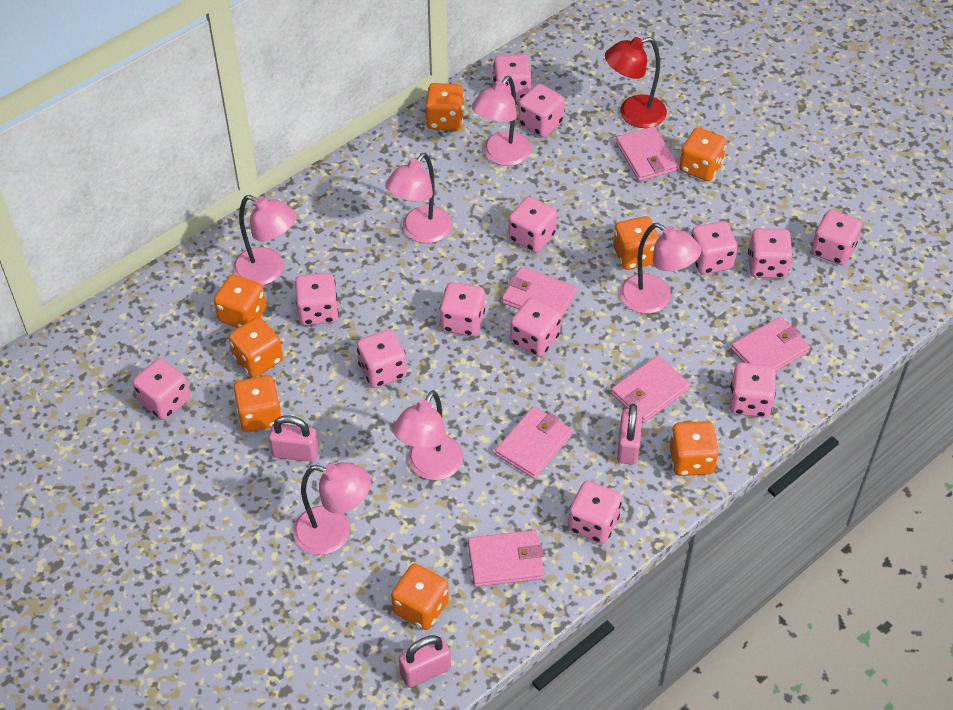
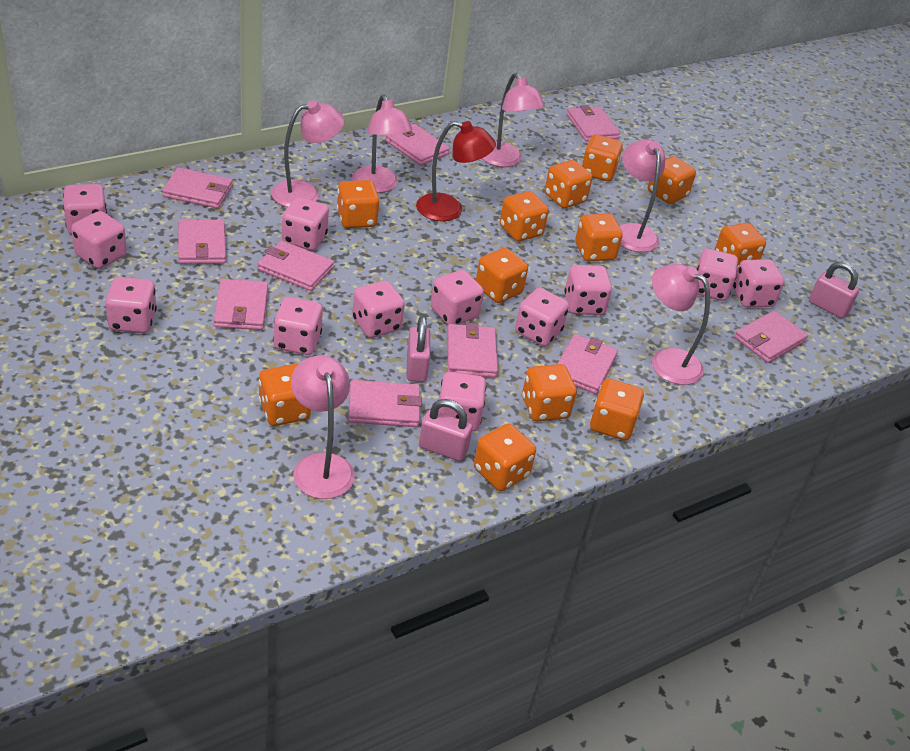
orange dice: 8 -> 12
pink dice: 13 -> 12
pink wallet: 6 -> 10

